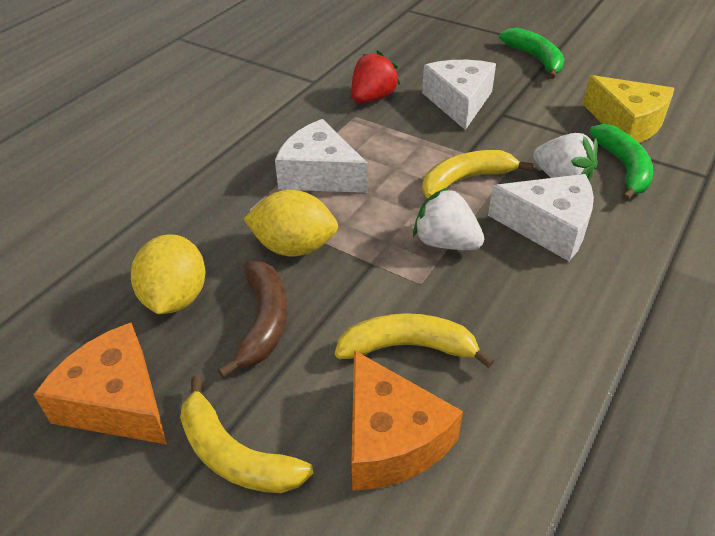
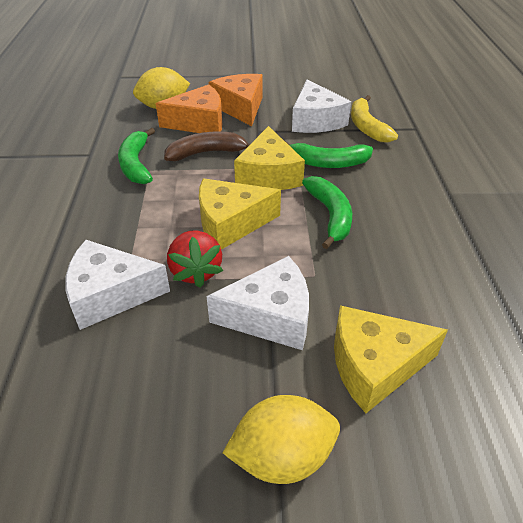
green banana: 2 -> 3
white strawberry: 2 -> 0
yellow banana: 3 -> 1
yellow cheese: 1 -> 3

